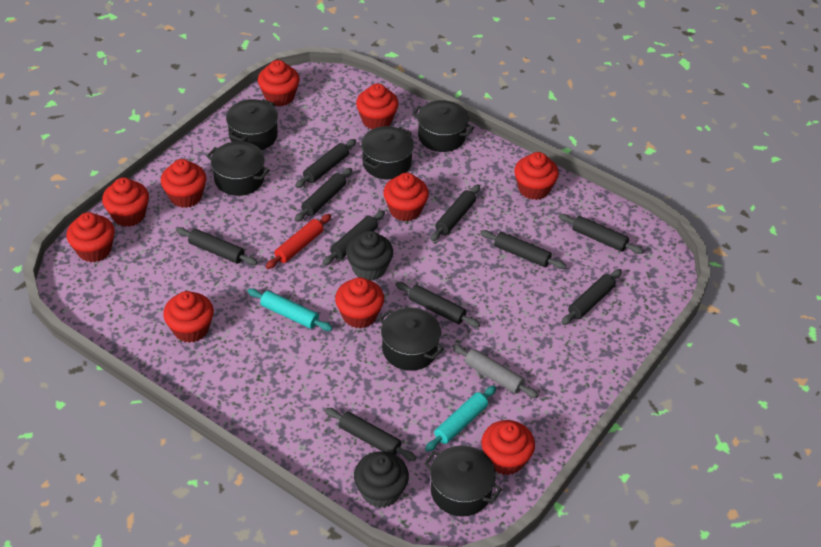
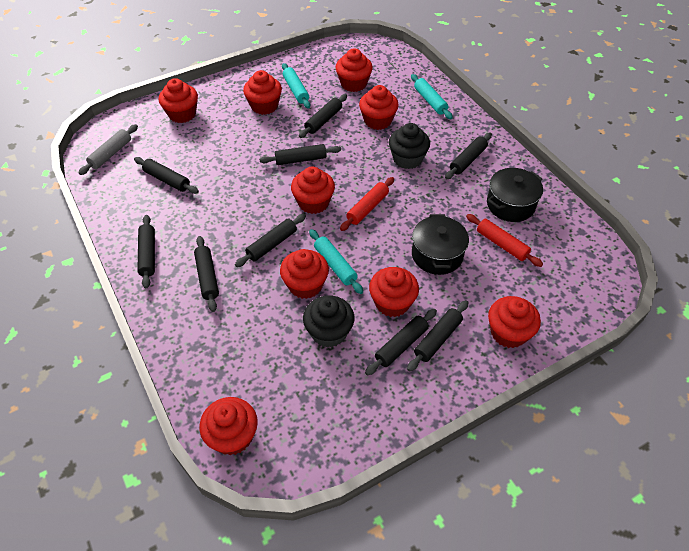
black pot: 6 -> 2
black rolling pin: 10 -> 9
red cupcake: 10 -> 9
red rolling pin: 1 -> 2
turquoise rolling pin: 2 -> 3

